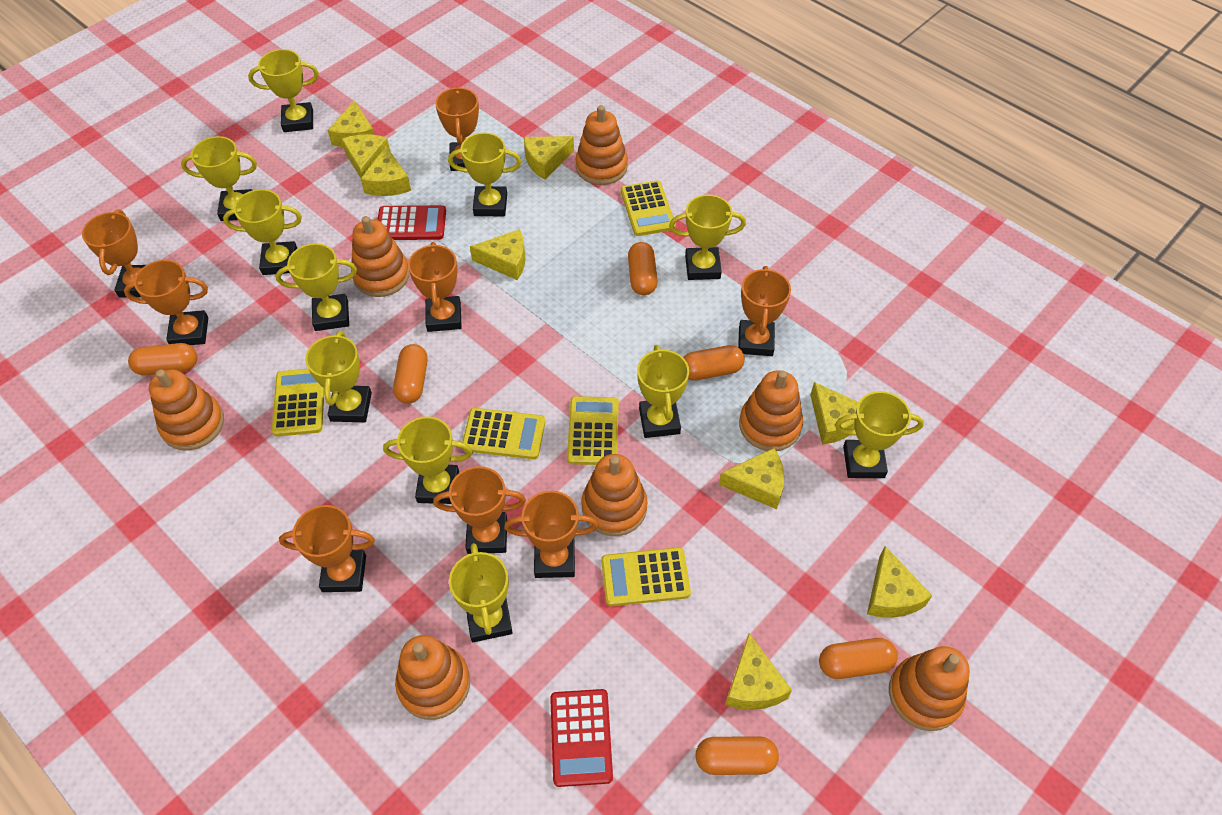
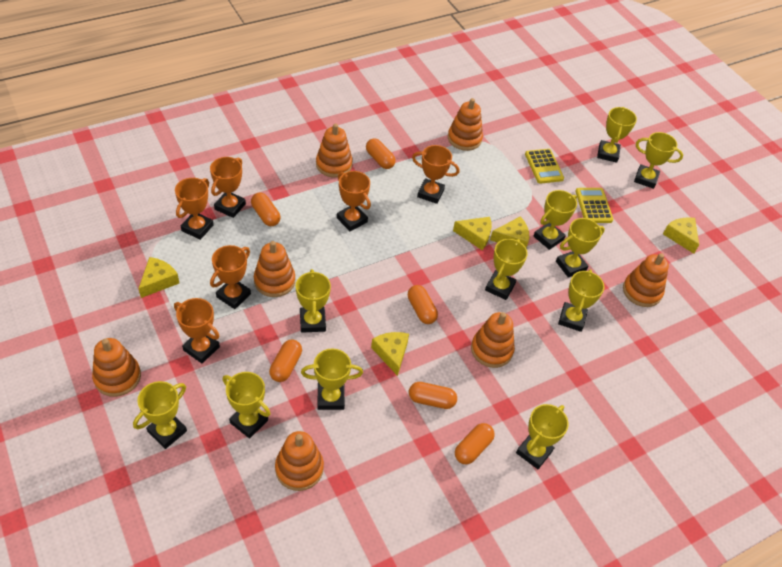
orange trophy: 8 -> 6
red calculator: 2 -> 0
yellow calculator: 5 -> 2
yellow cheese: 9 -> 5

